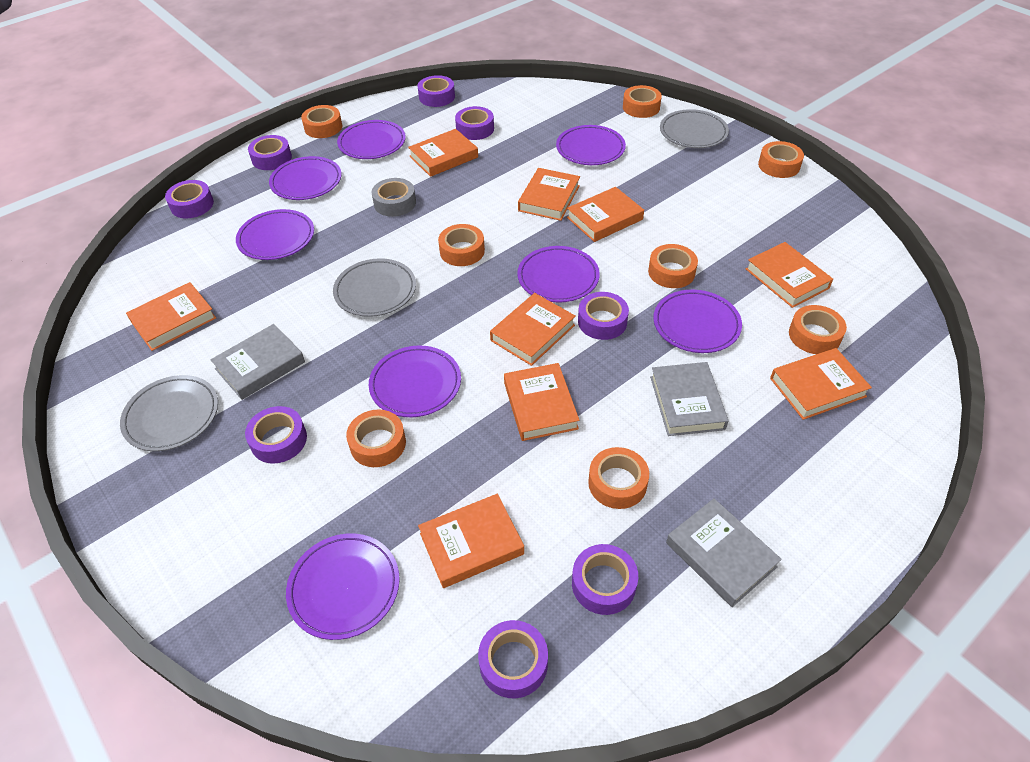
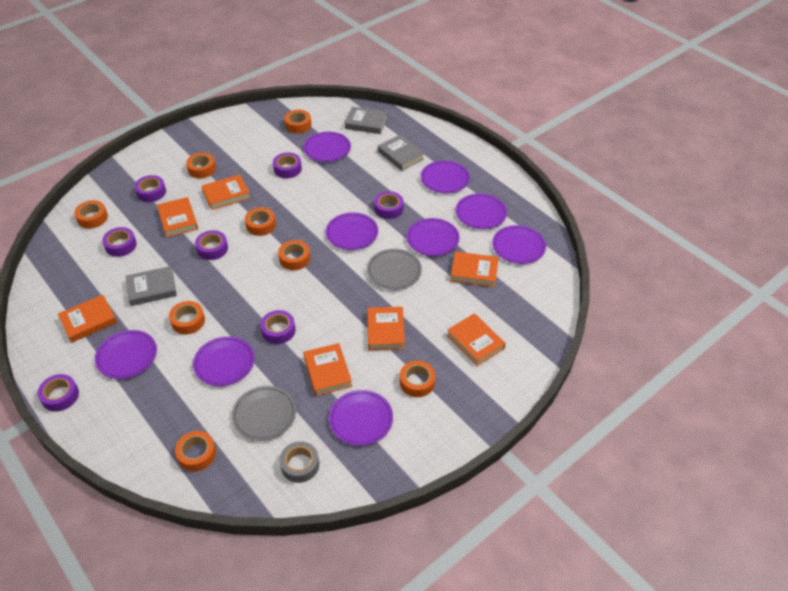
grey plate: 3 -> 2
orange book: 9 -> 7
purple plate: 8 -> 9
purple tape: 8 -> 7

